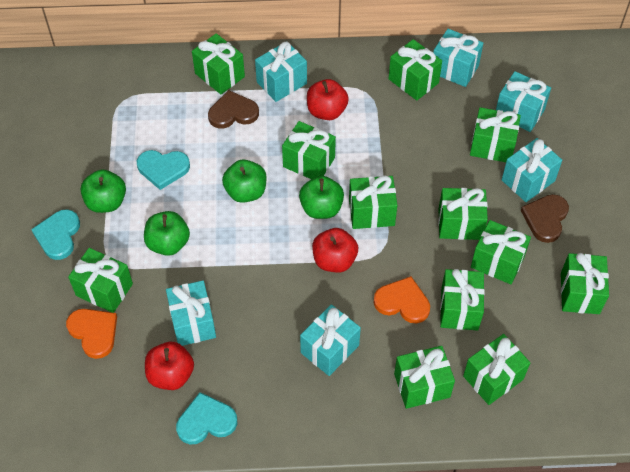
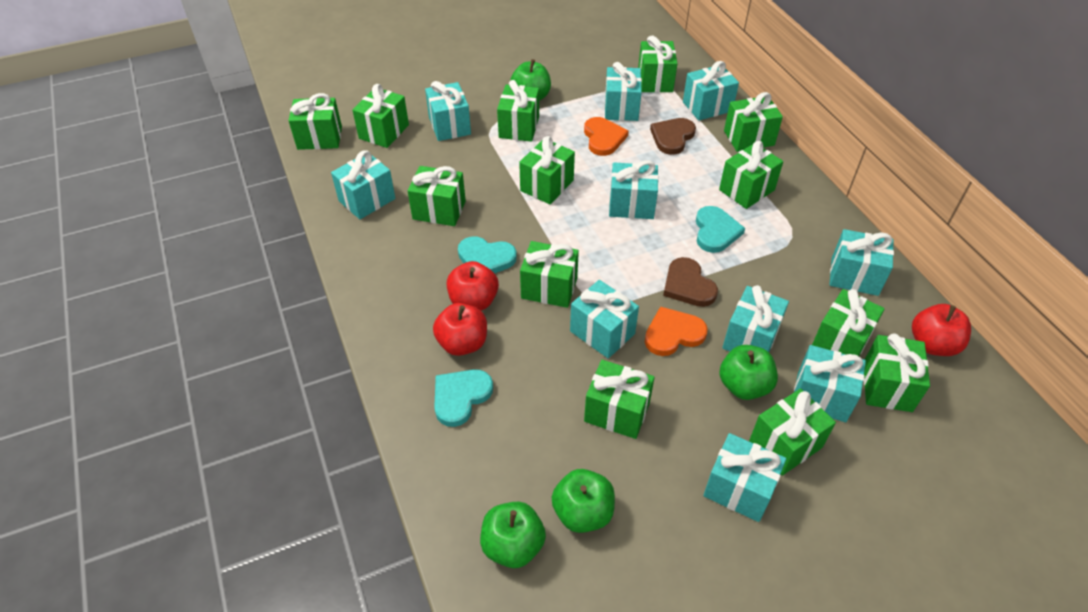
green gift: 12 -> 13
turquoise gift: 6 -> 10

